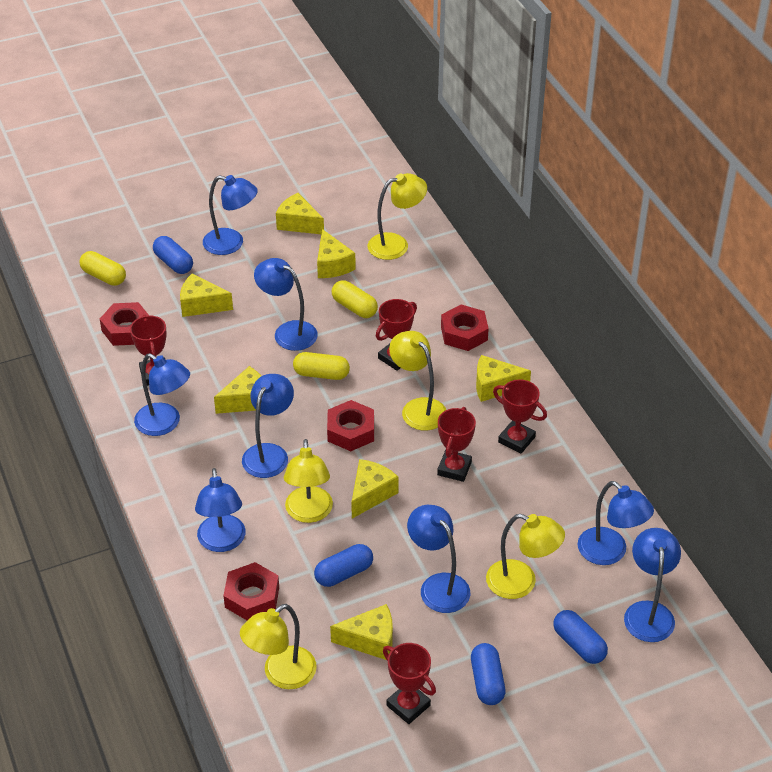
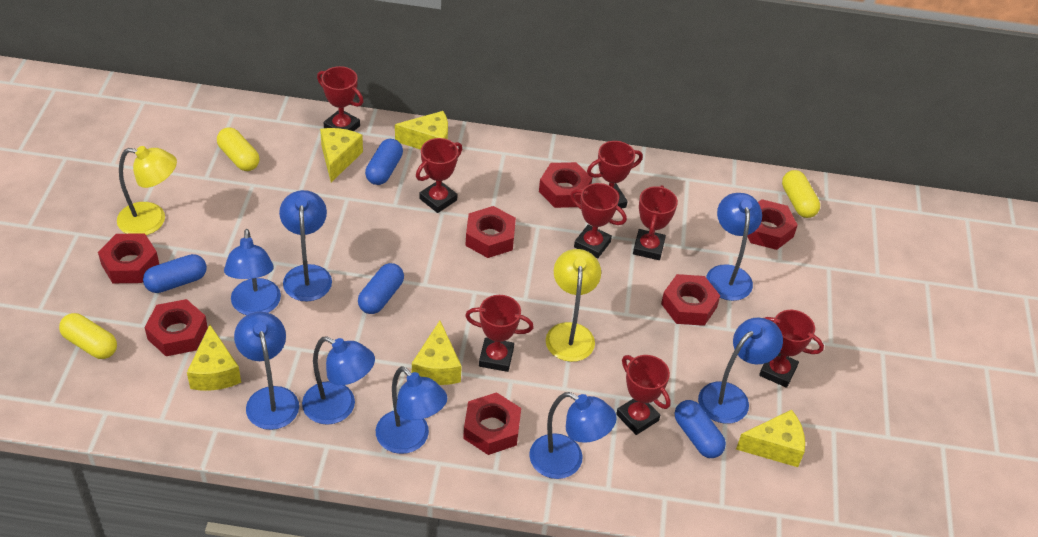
red nut: 4 -> 7
red trophy: 5 -> 8
yellow cheese: 7 -> 5
yellow lamp: 5 -> 2

